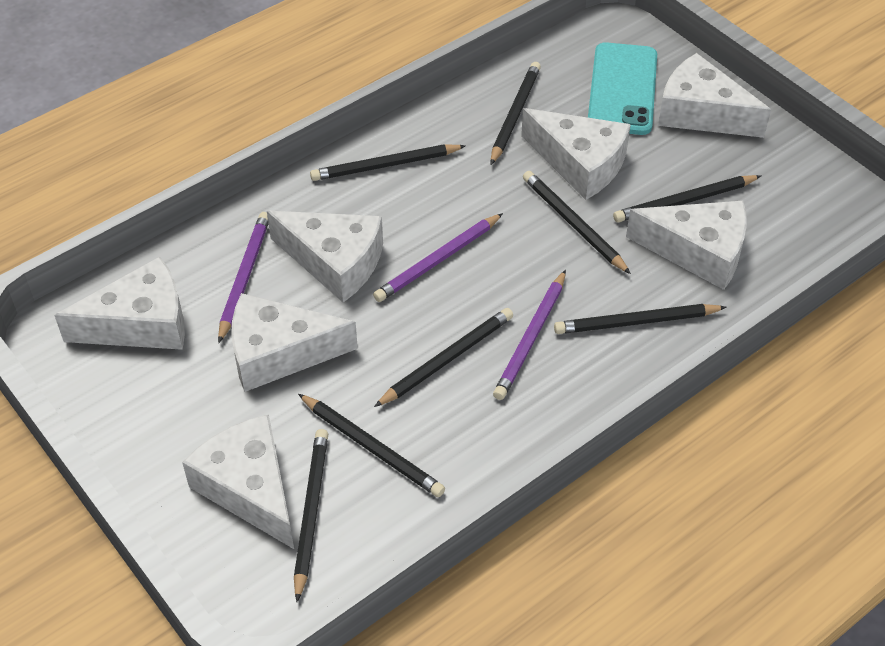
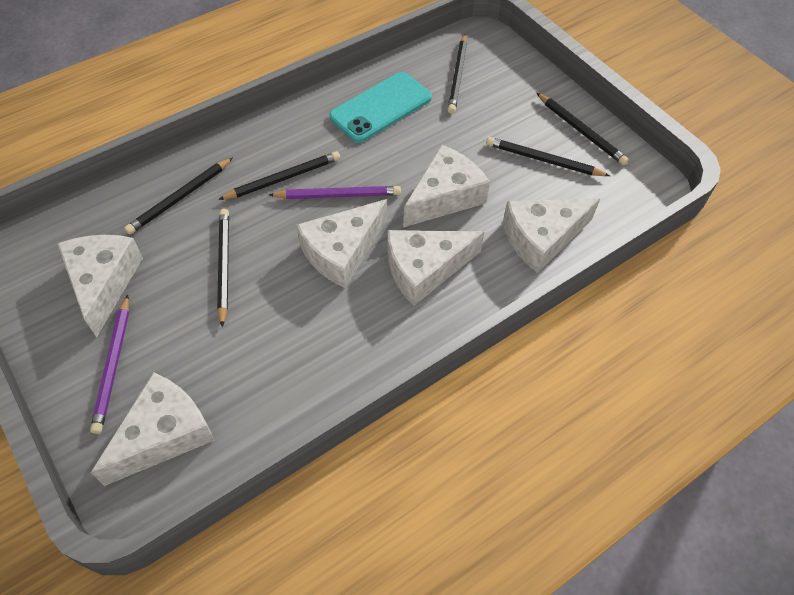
black pencil: 8 -> 6
purple pencil: 3 -> 2
white cheese: 7 -> 6

